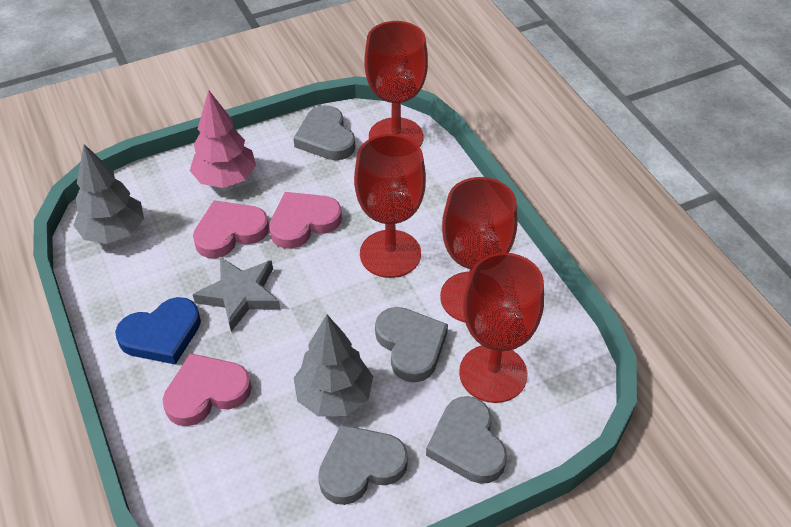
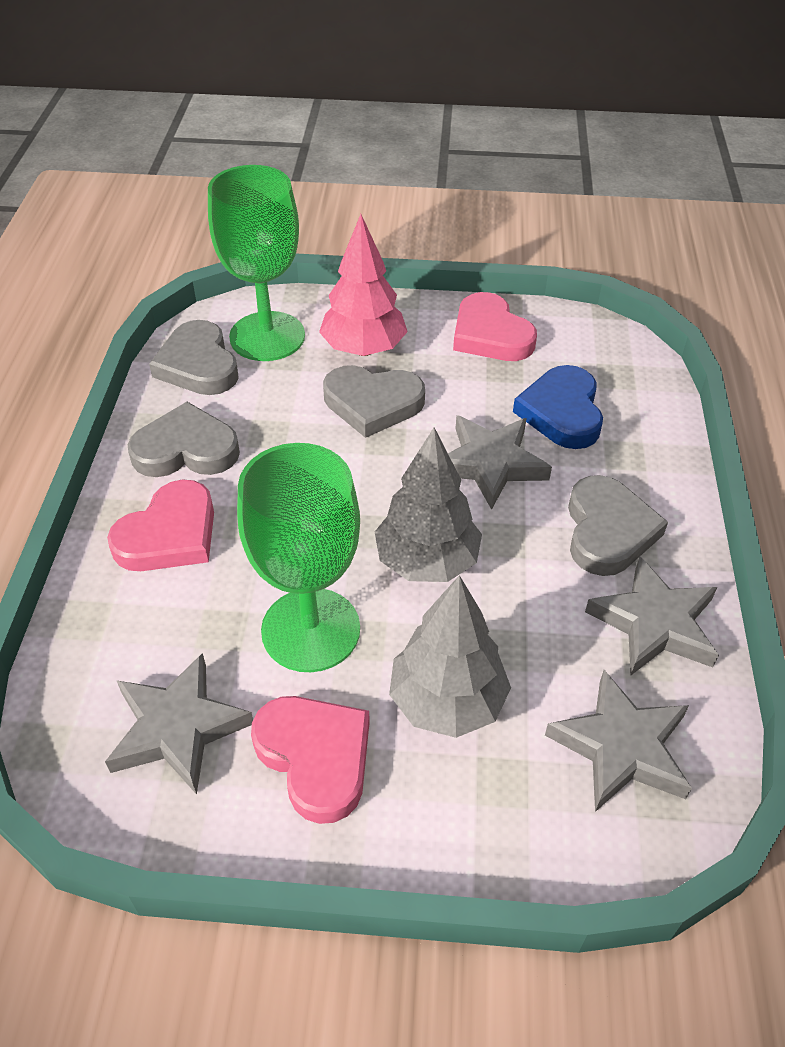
green goblet: 0 -> 2
grey star: 1 -> 4
red goblet: 4 -> 0

